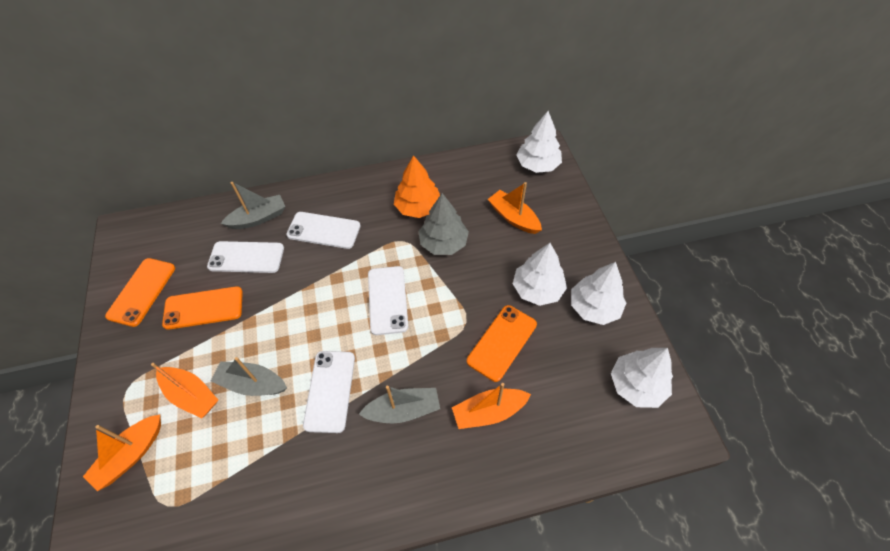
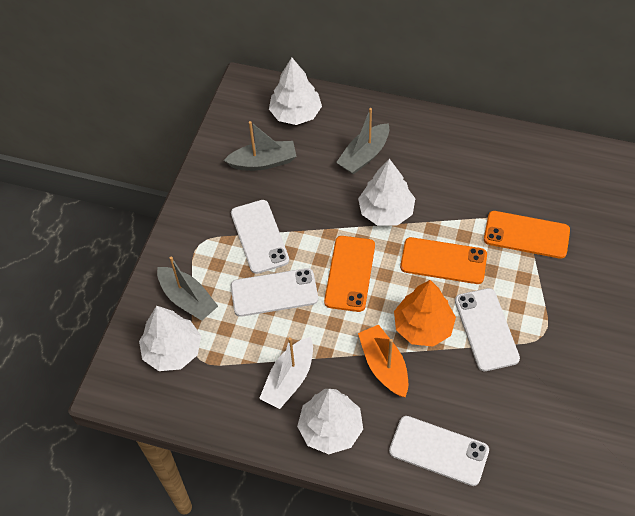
grey tree: 1 -> 0
orange boat: 4 -> 1
white boat: 0 -> 1

